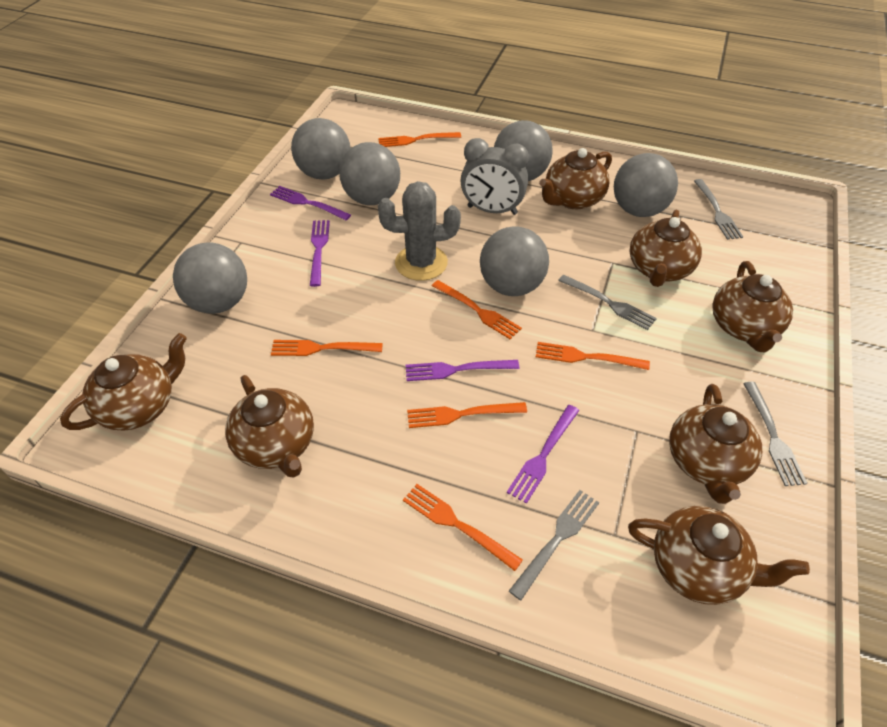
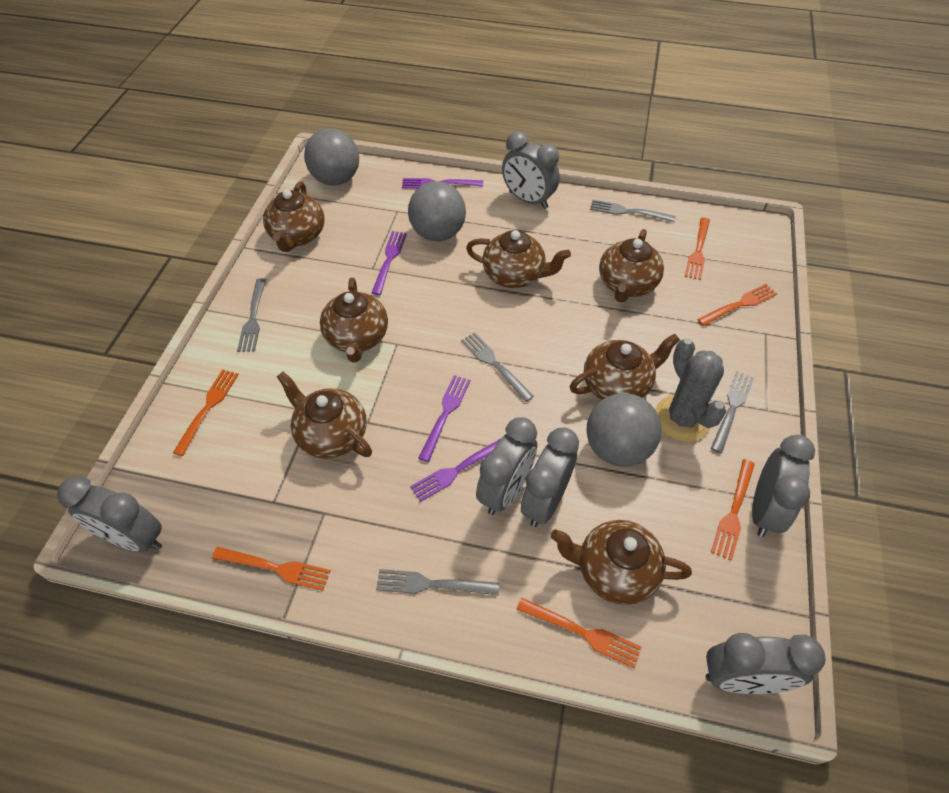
grey ball: 6 -> 3
grey clock: 1 -> 6
grey fork: 4 -> 5

